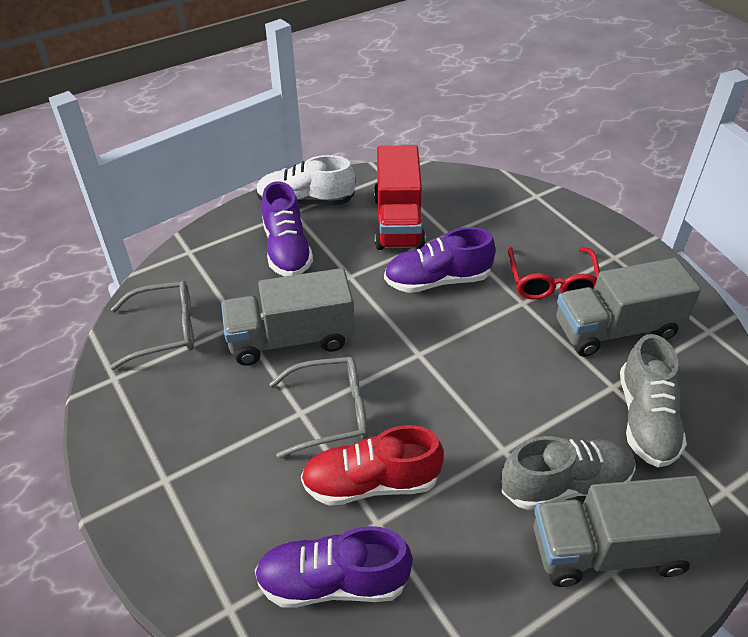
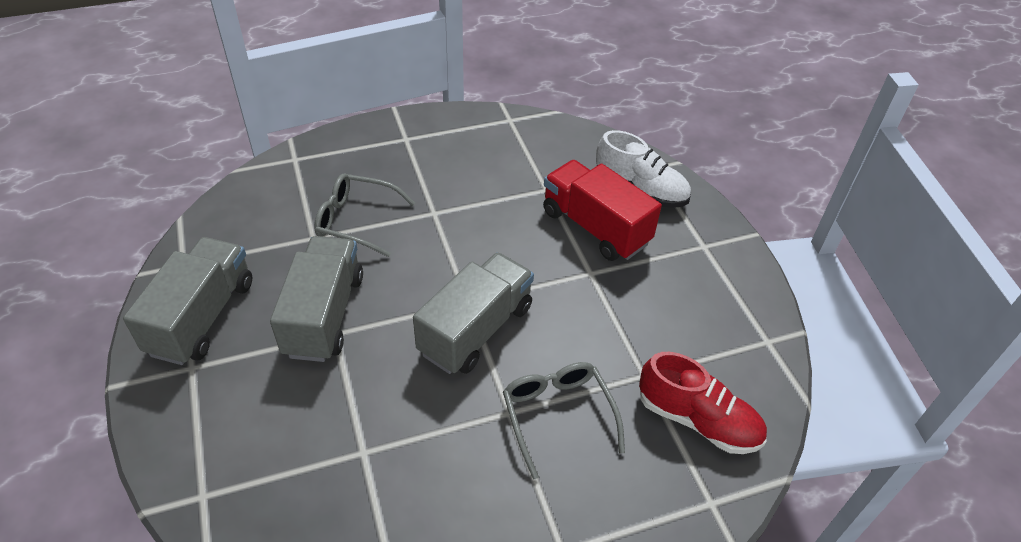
grey shoe: 2 -> 0
purple shoe: 3 -> 0
red glasses: 1 -> 0

